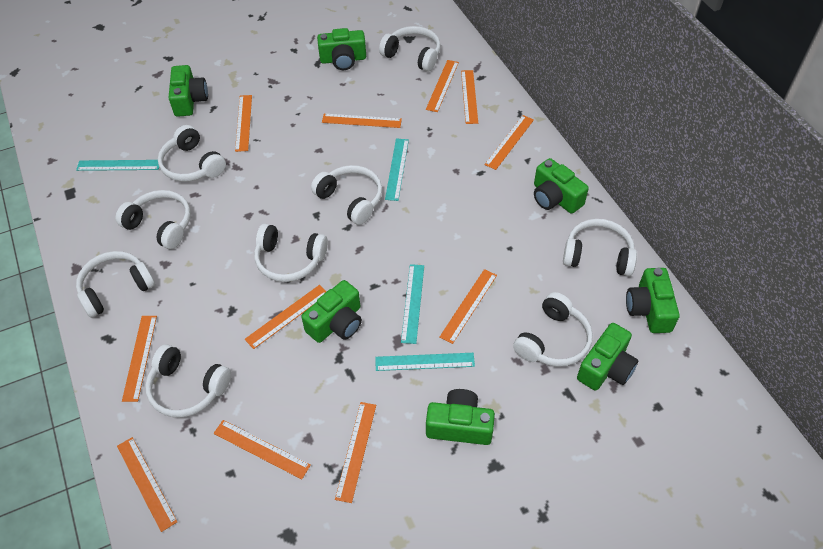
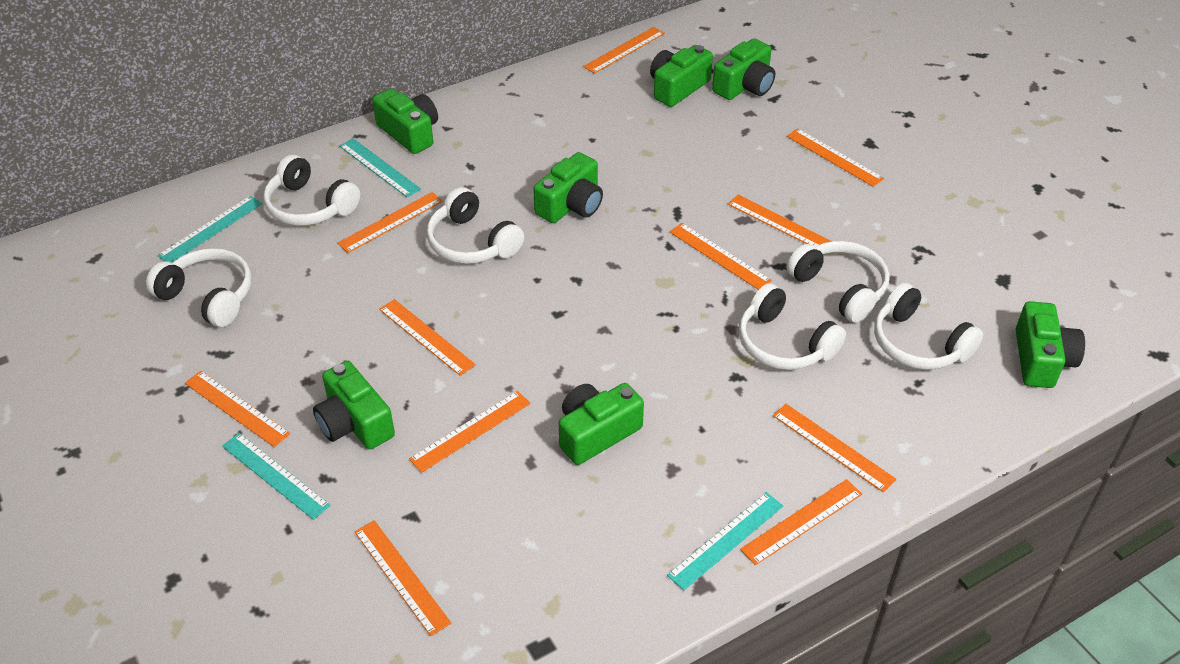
white headphones: 9 -> 6

